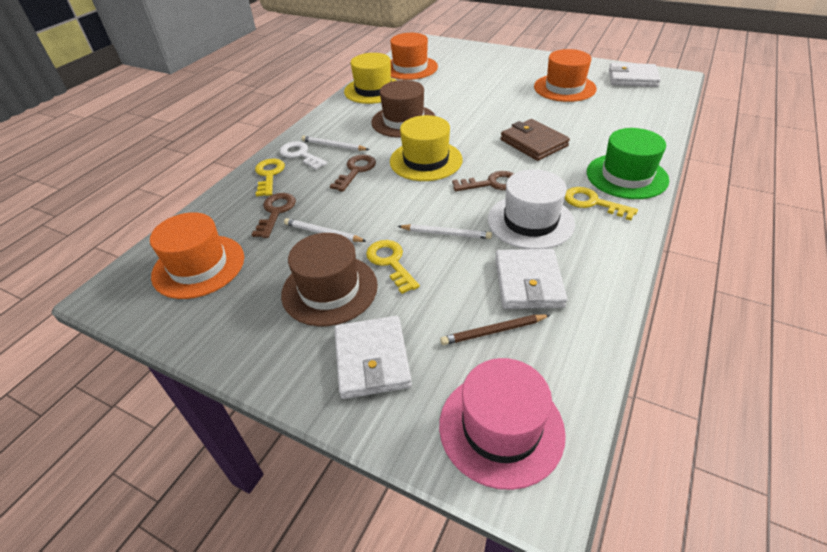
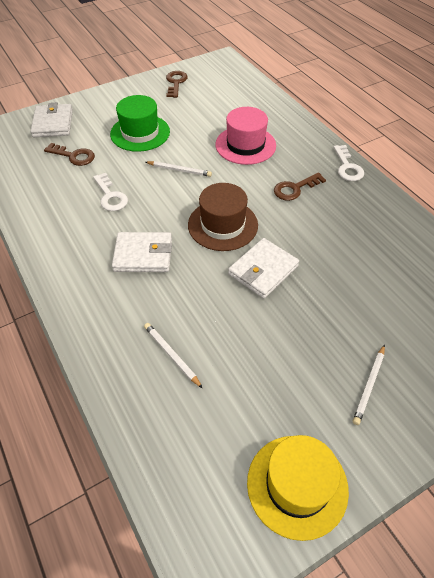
brown hat: 2 -> 1
brown pencil: 1 -> 0
brown wallet: 1 -> 0
orange hat: 3 -> 0
white hat: 1 -> 0
white key: 1 -> 2
yellow hat: 2 -> 1
yellow key: 3 -> 0

